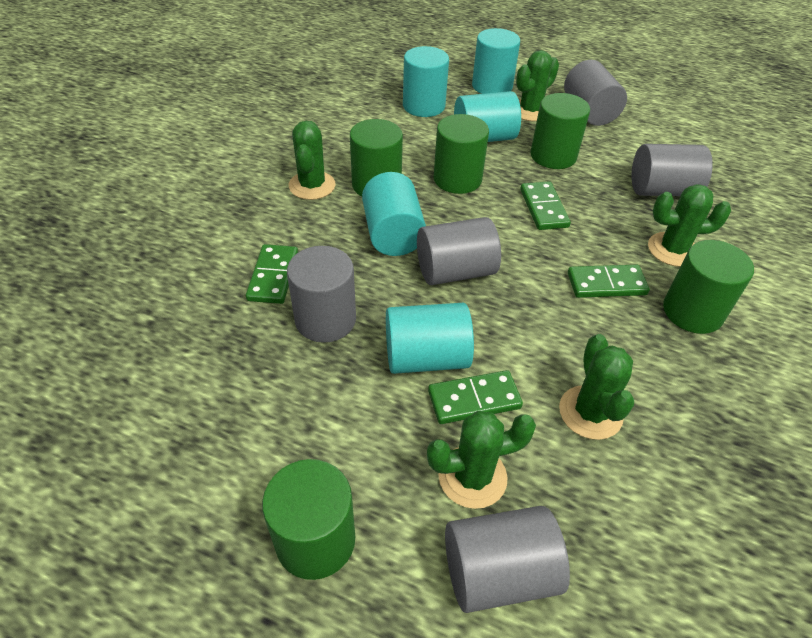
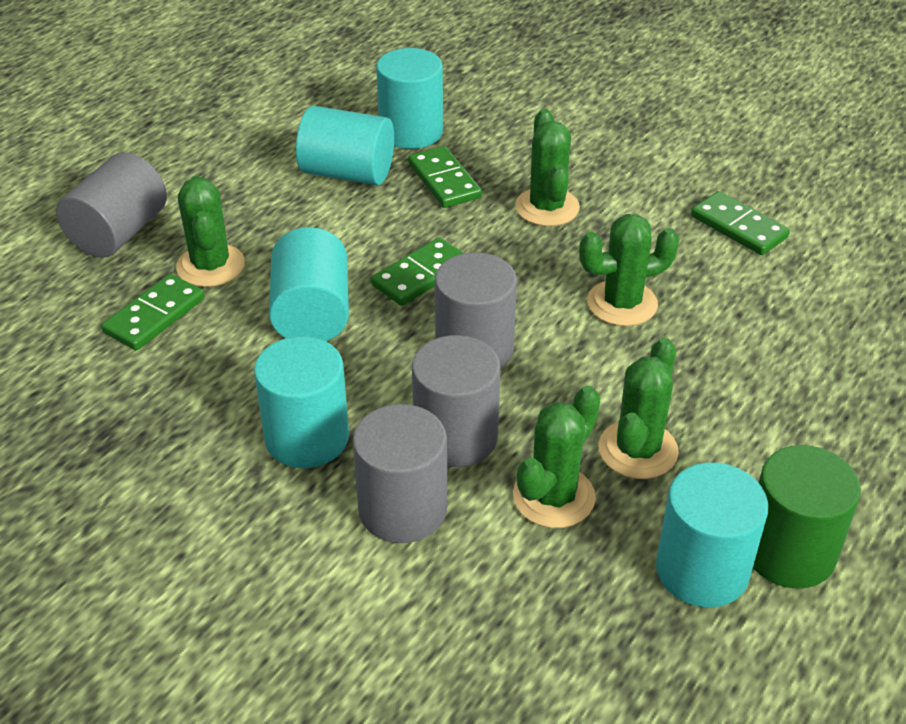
green cylinder: 5 -> 1
grey cylinder: 5 -> 4

